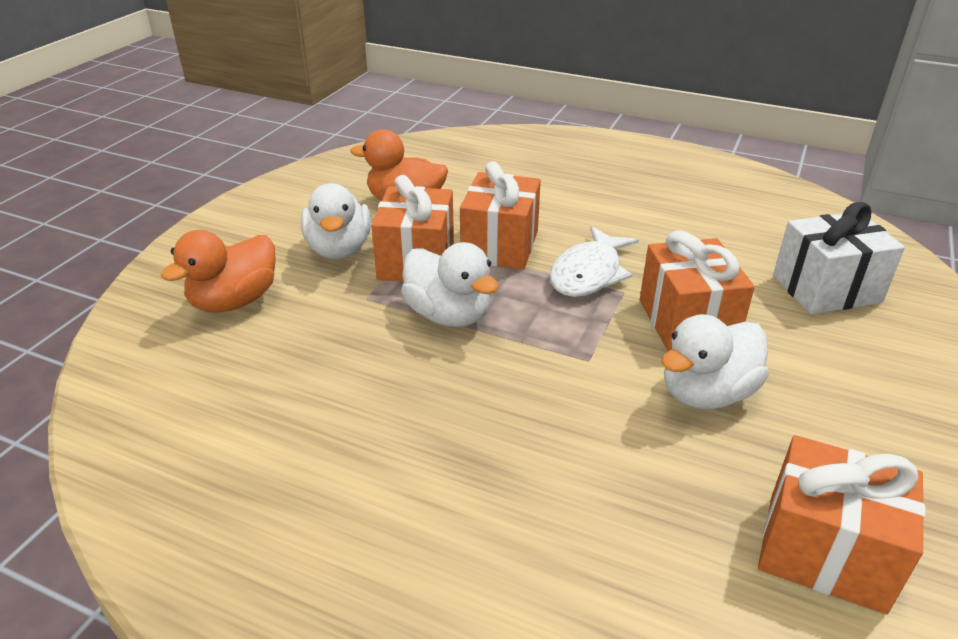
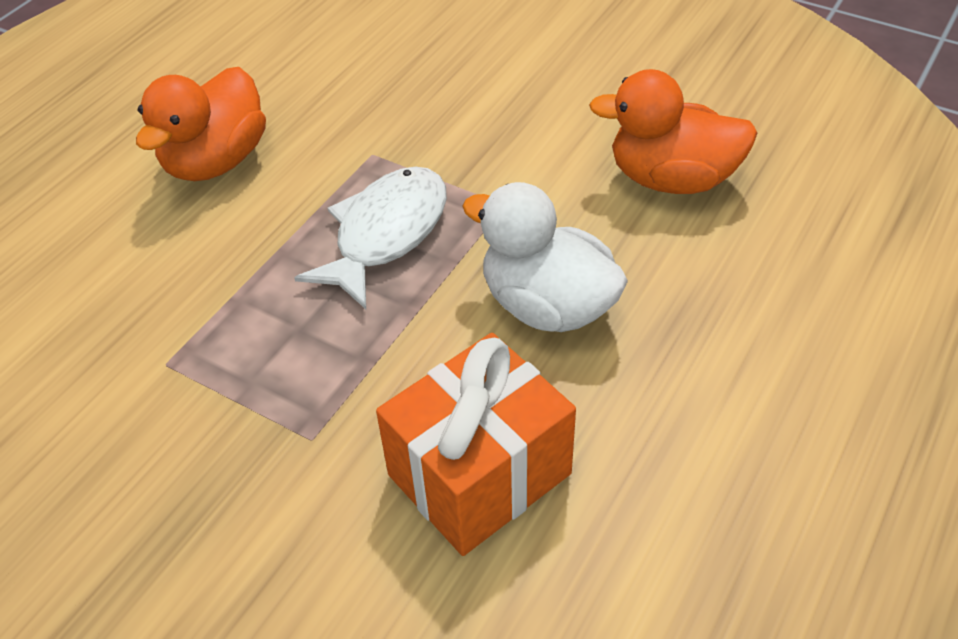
orange gift: 4 -> 1
white duck: 3 -> 1
white gift: 1 -> 0

